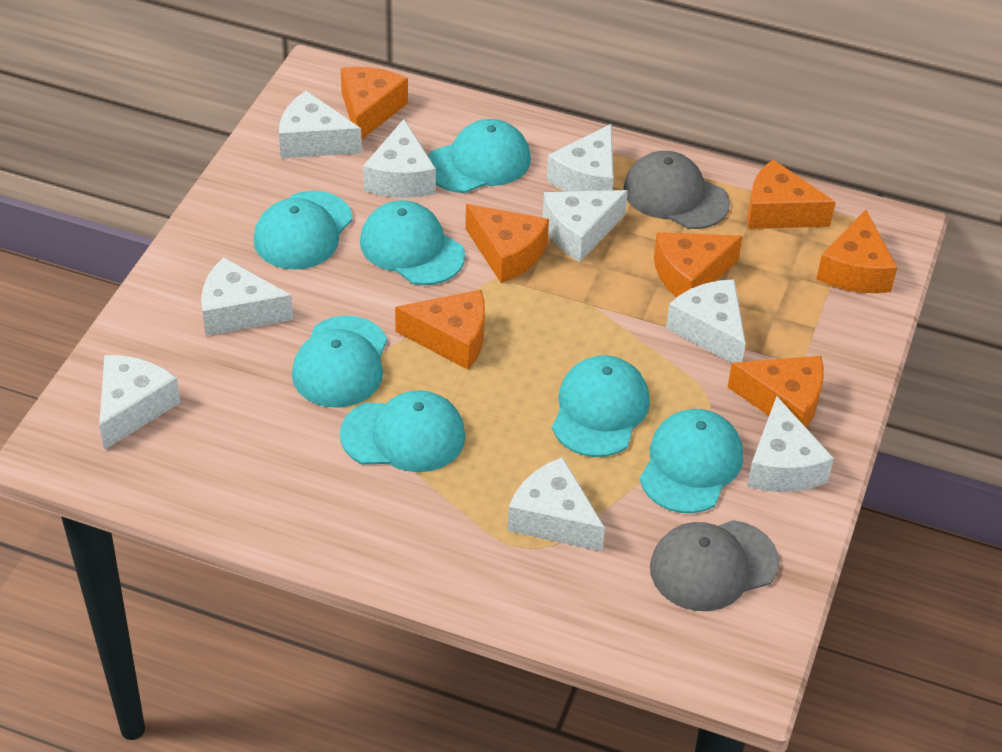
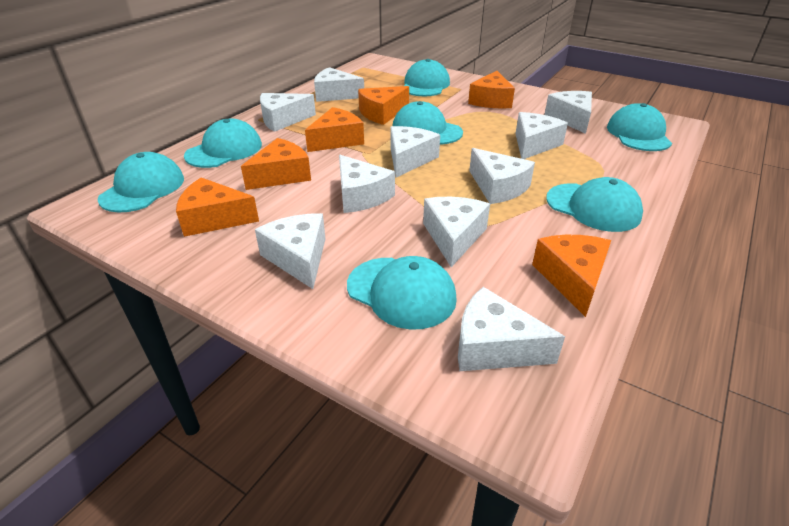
grey cap: 2 -> 0
orange cheese: 7 -> 6
white cheese: 9 -> 10

